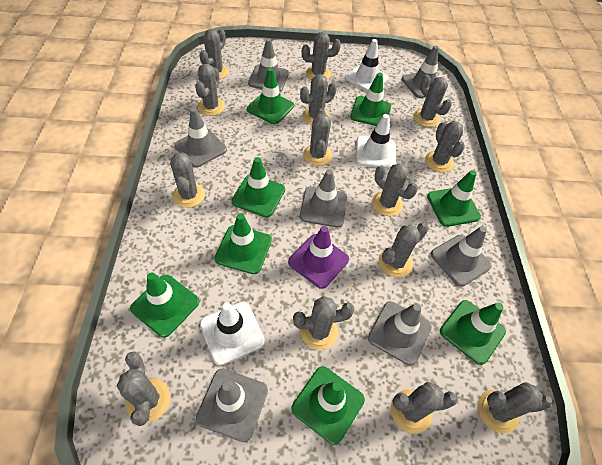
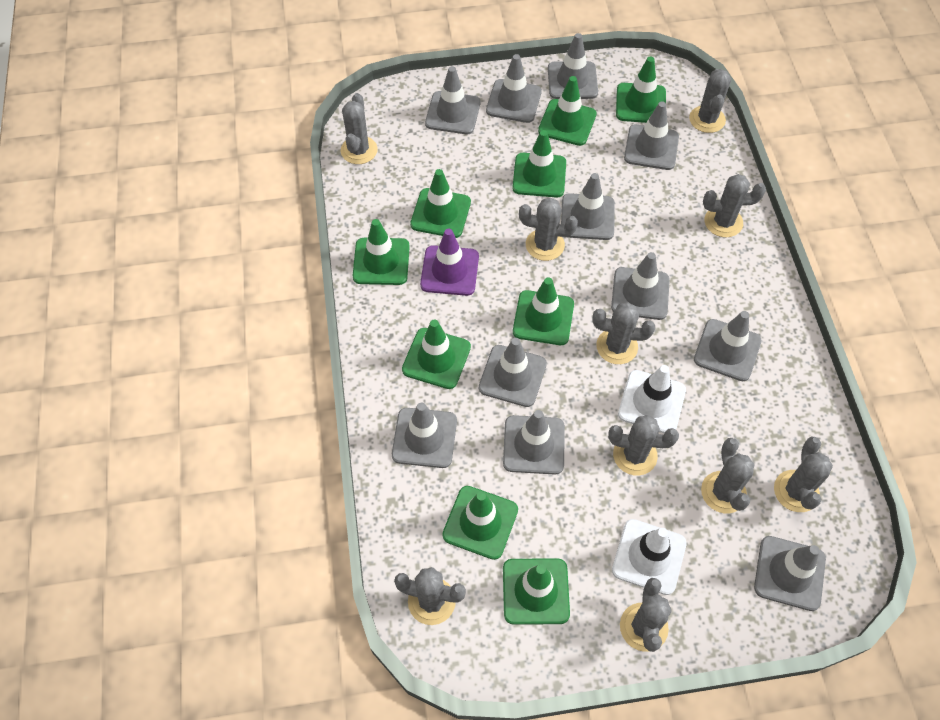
green traffic cone: 8 -> 9
grey cactus: 14 -> 10
grey traffic cone: 7 -> 11
white traffic cone: 3 -> 2

